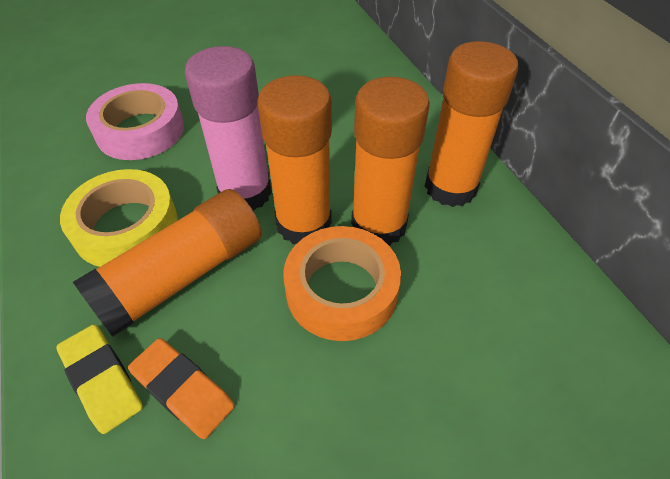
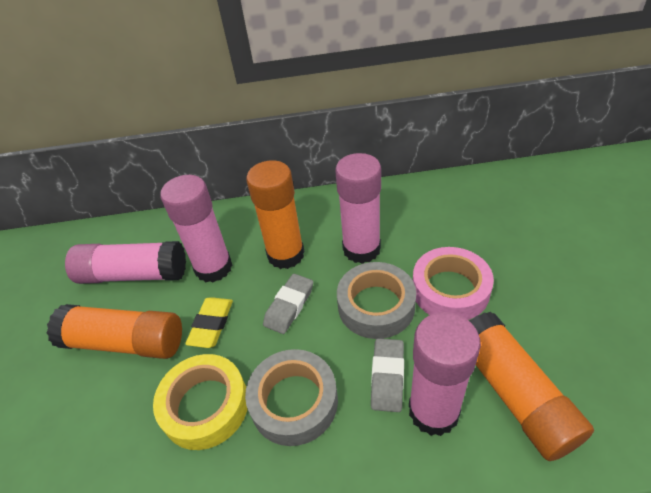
grey eraser: 0 -> 2
grey tape: 0 -> 2
orange eraser: 1 -> 0
orange glue stick: 4 -> 3
orange tape: 1 -> 0
pink glue stick: 1 -> 4

